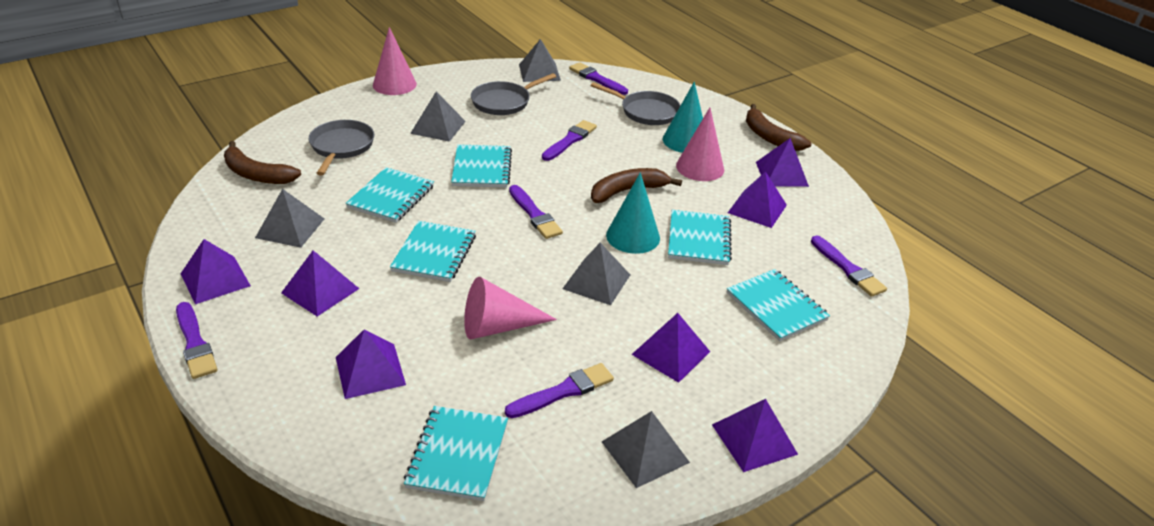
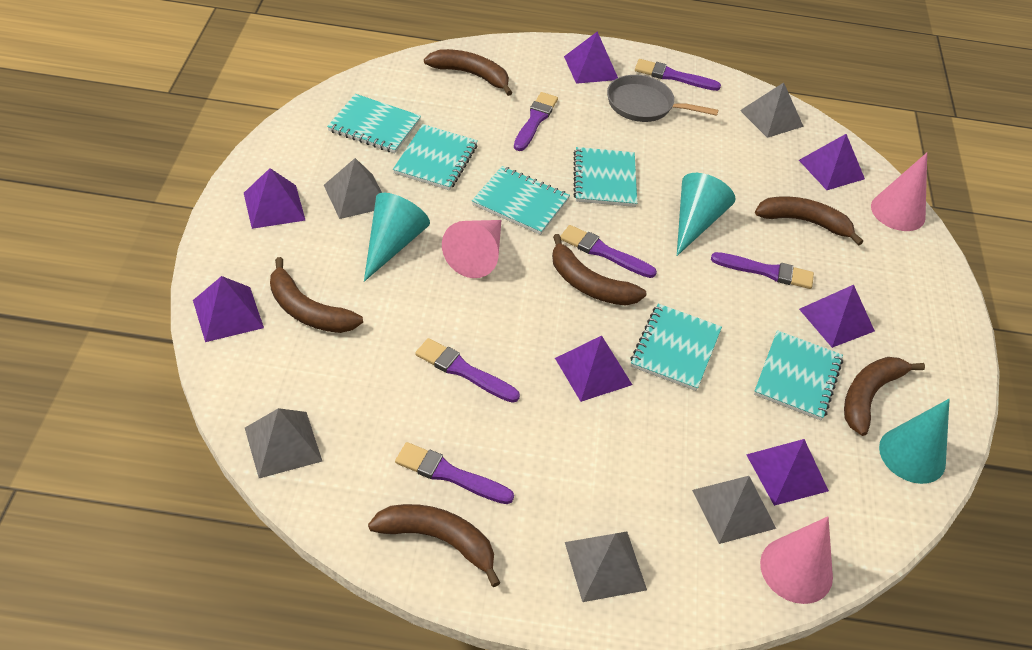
brown banana: 3 -> 6
grey pan: 3 -> 1
turquoise cone: 2 -> 3

